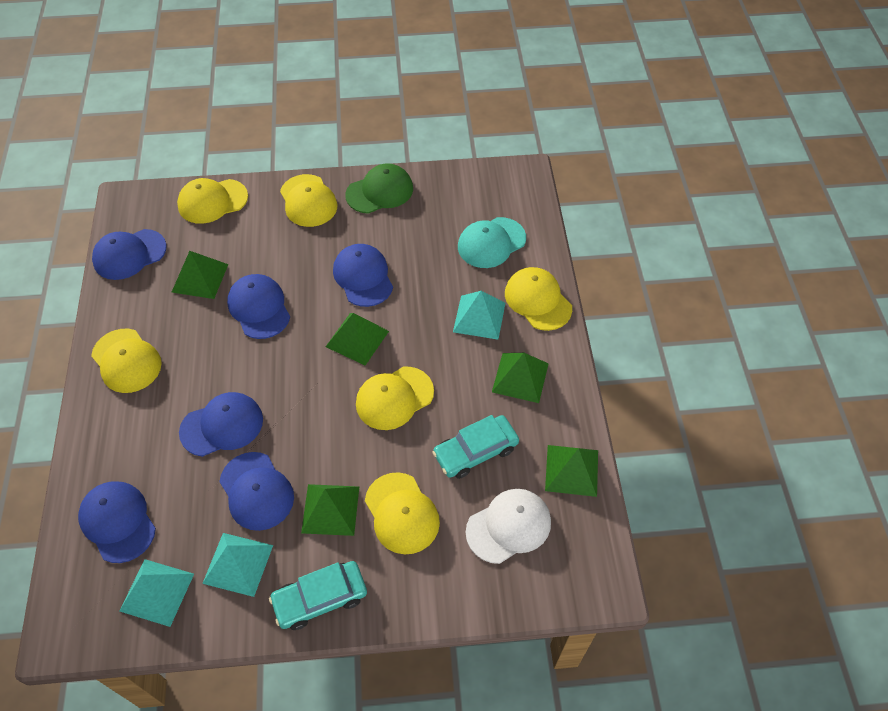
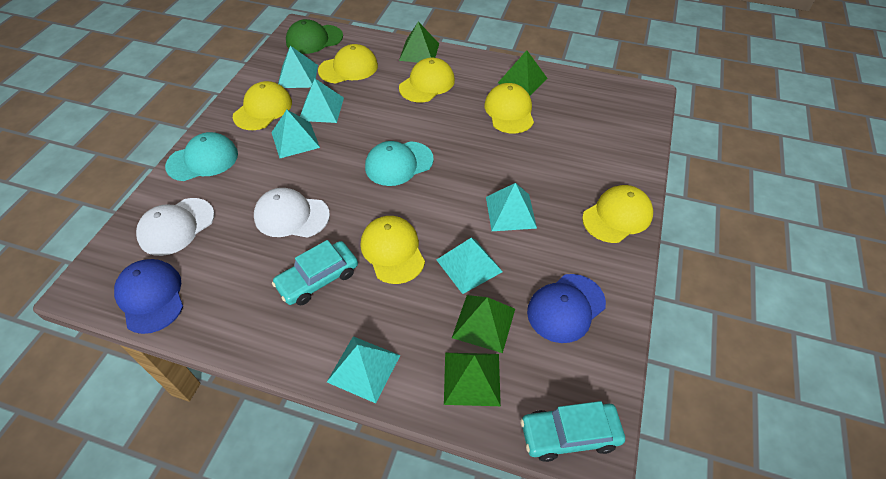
blue cap: 6 -> 2
green pyramid: 5 -> 4
turquoise cap: 1 -> 2
turquoise pyramid: 3 -> 6
white cap: 1 -> 2

